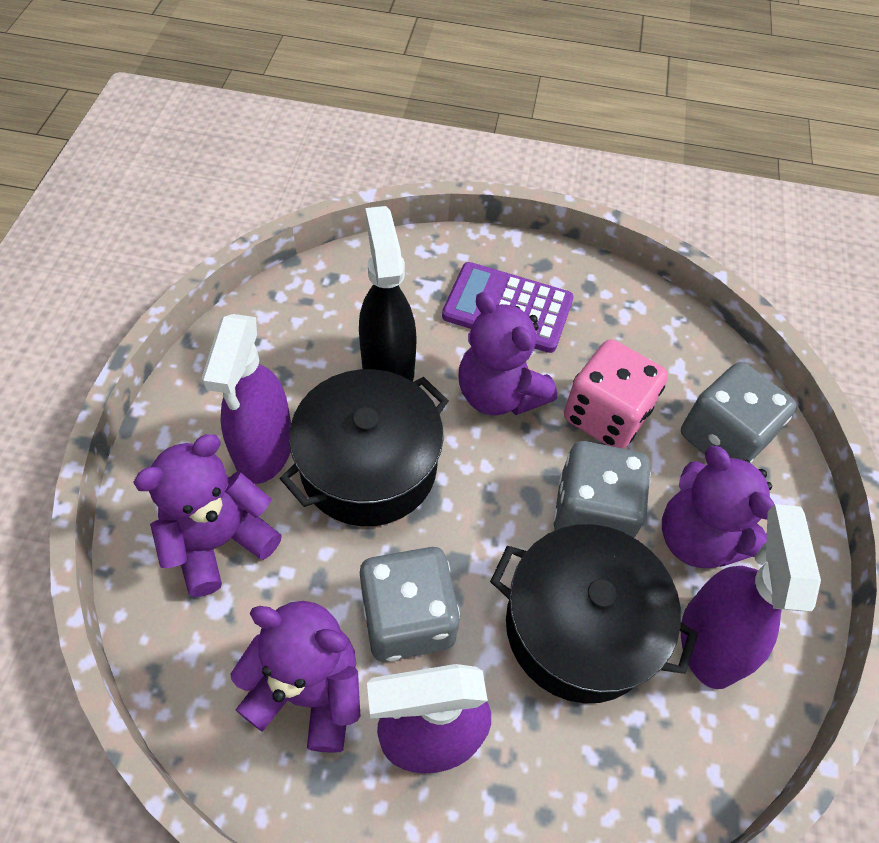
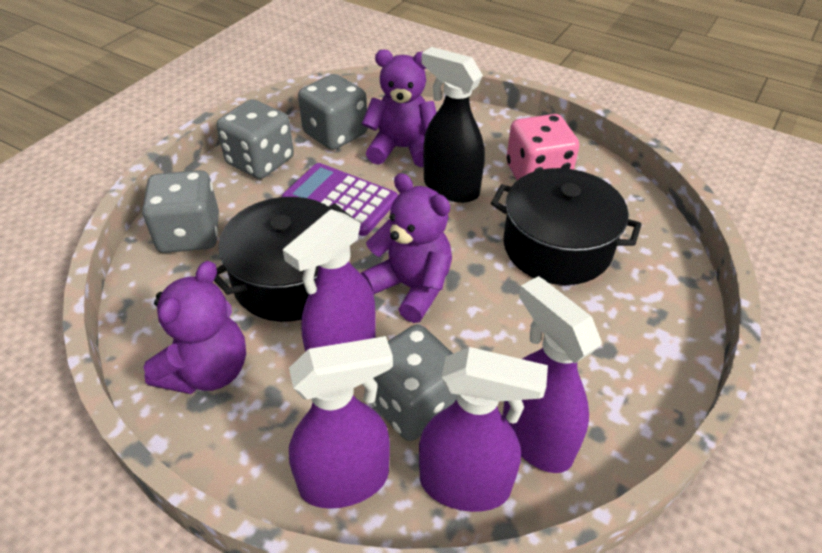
grey dice: 3 -> 4
purple spray bottle: 3 -> 4
purple teddy bear: 4 -> 3

